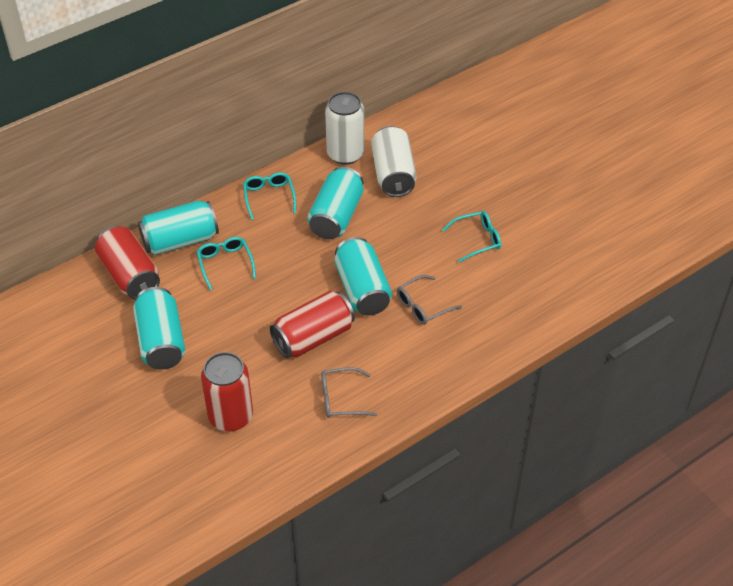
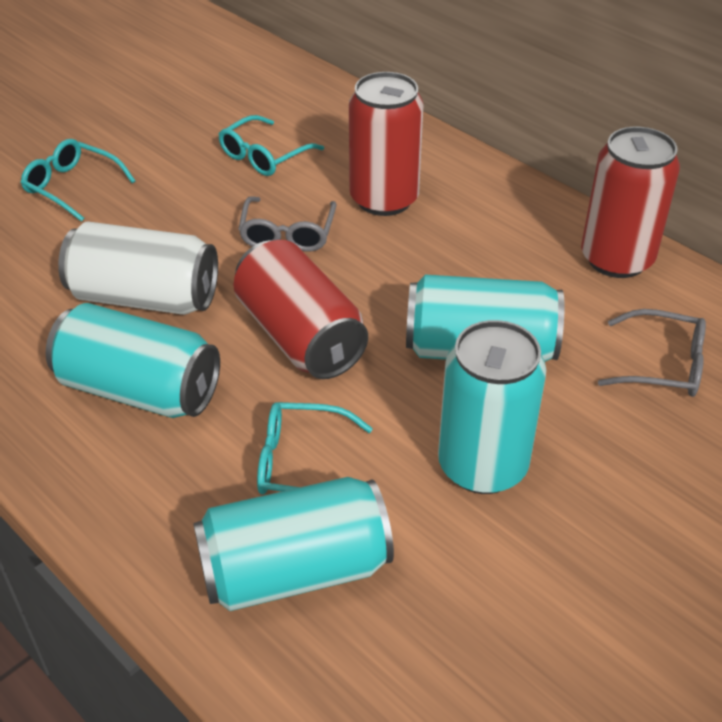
white can: 2 -> 1

